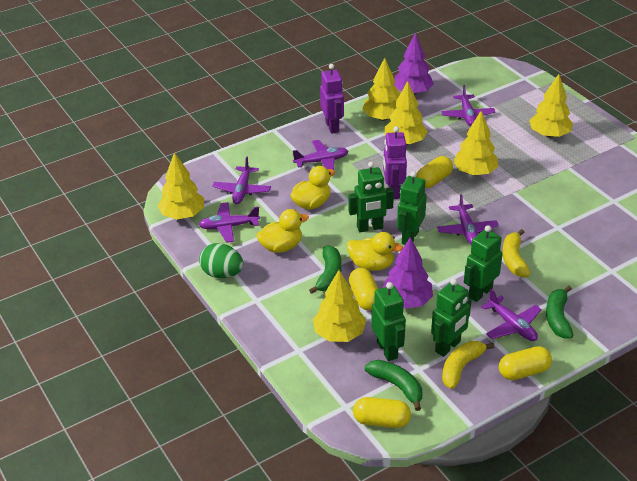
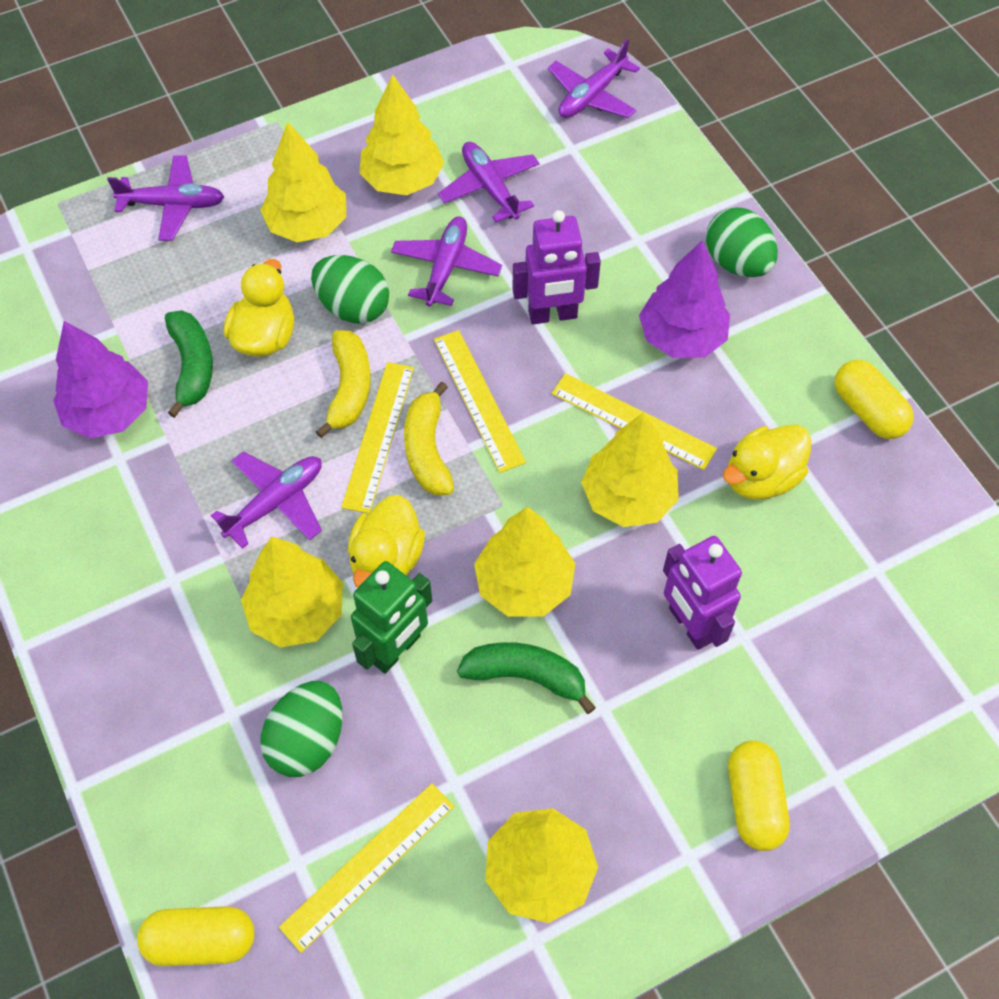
green banana: 3 -> 2
green egg: 1 -> 3
green robot: 5 -> 1
purple plane: 6 -> 5
yellow capsule: 4 -> 3
yellow ruler: 0 -> 4

